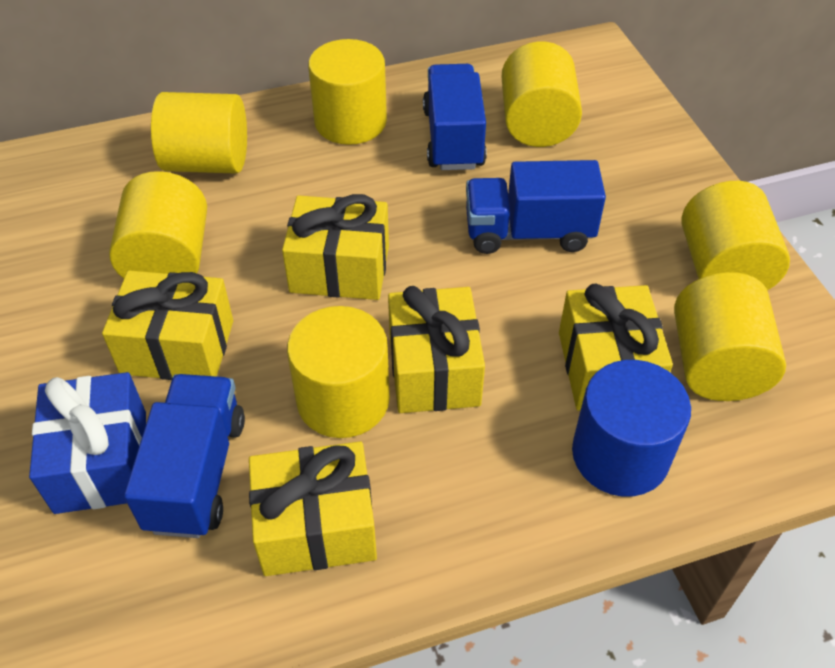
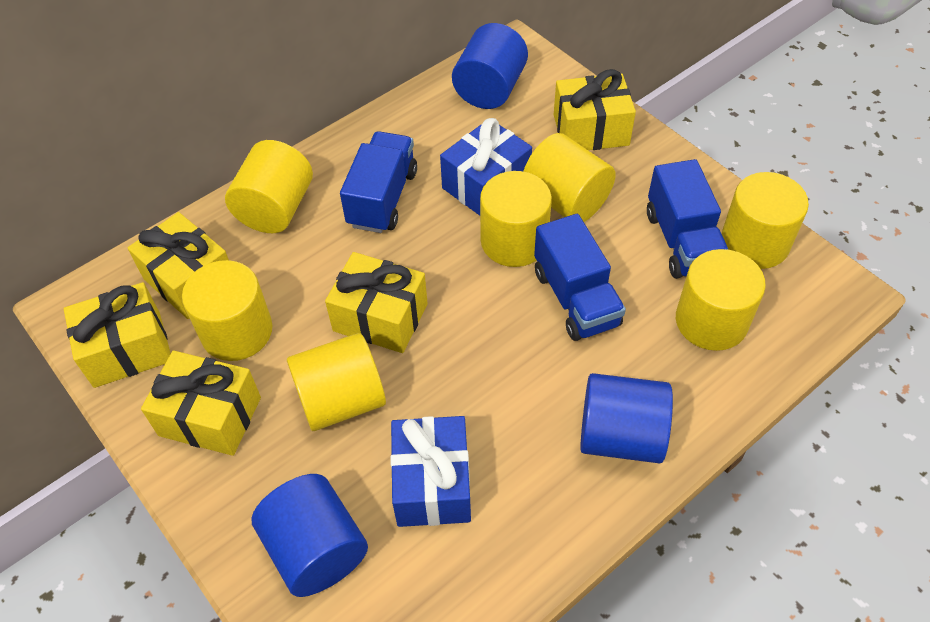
blue cylinder: 1 -> 3
blue gift: 1 -> 2

